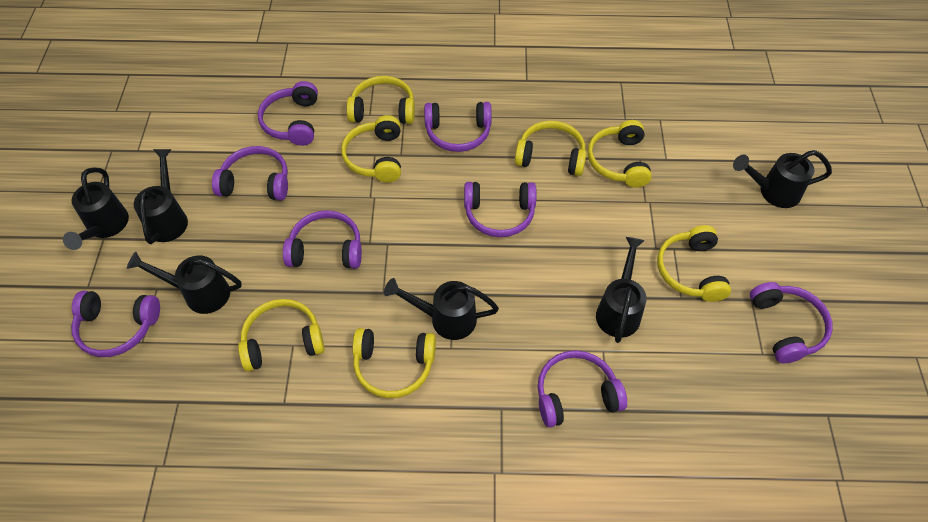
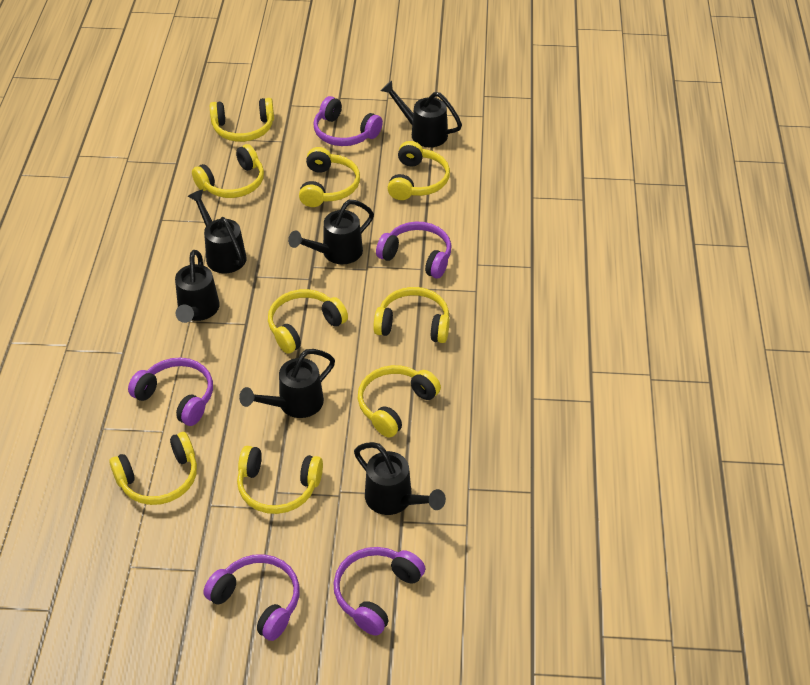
purple headphones: 8 -> 5
yellow headphones: 7 -> 9

